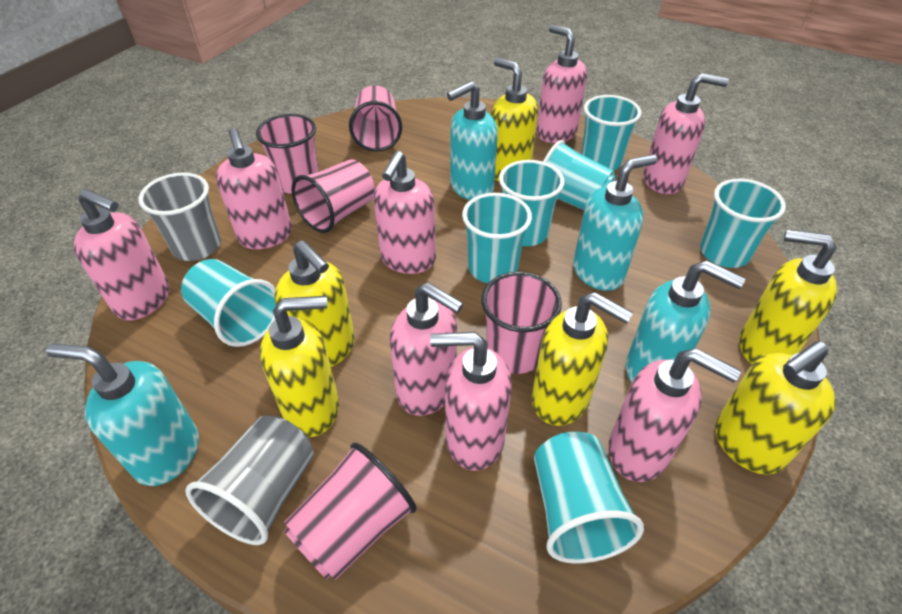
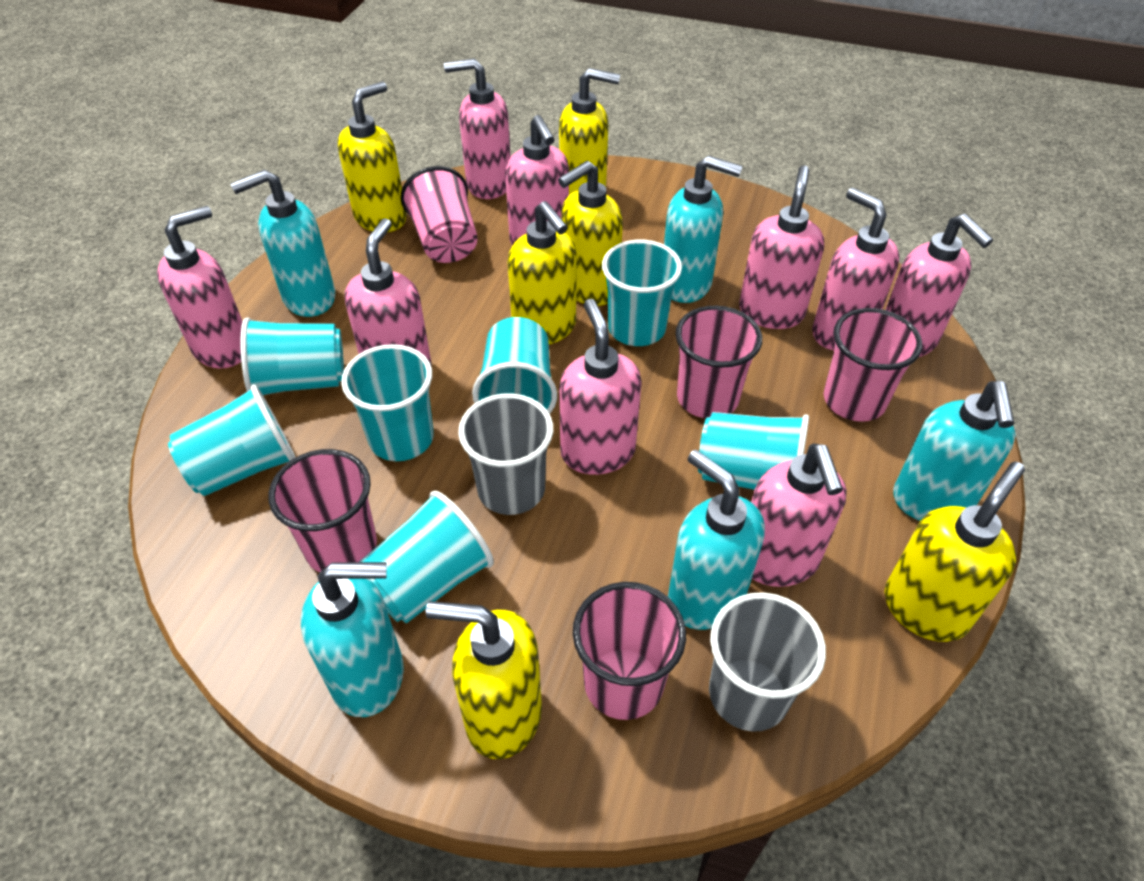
pink soap dispenser: 8 -> 9
turquoise soap dispenser: 4 -> 5

